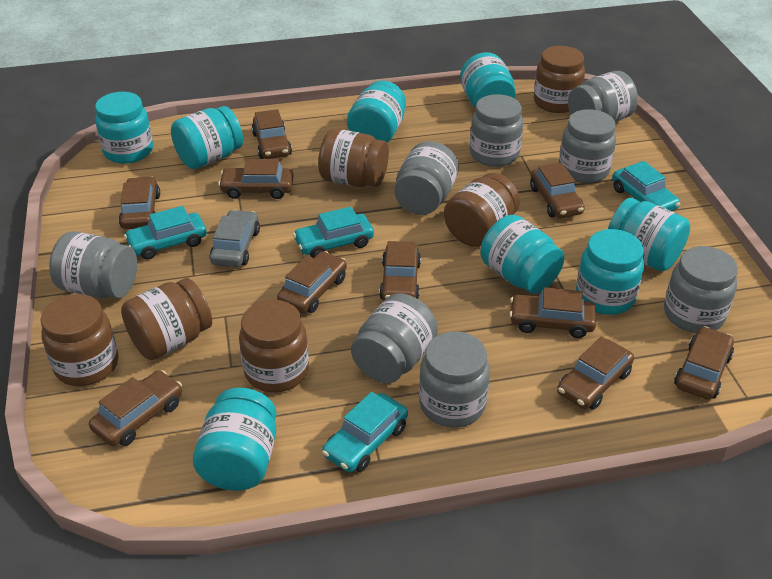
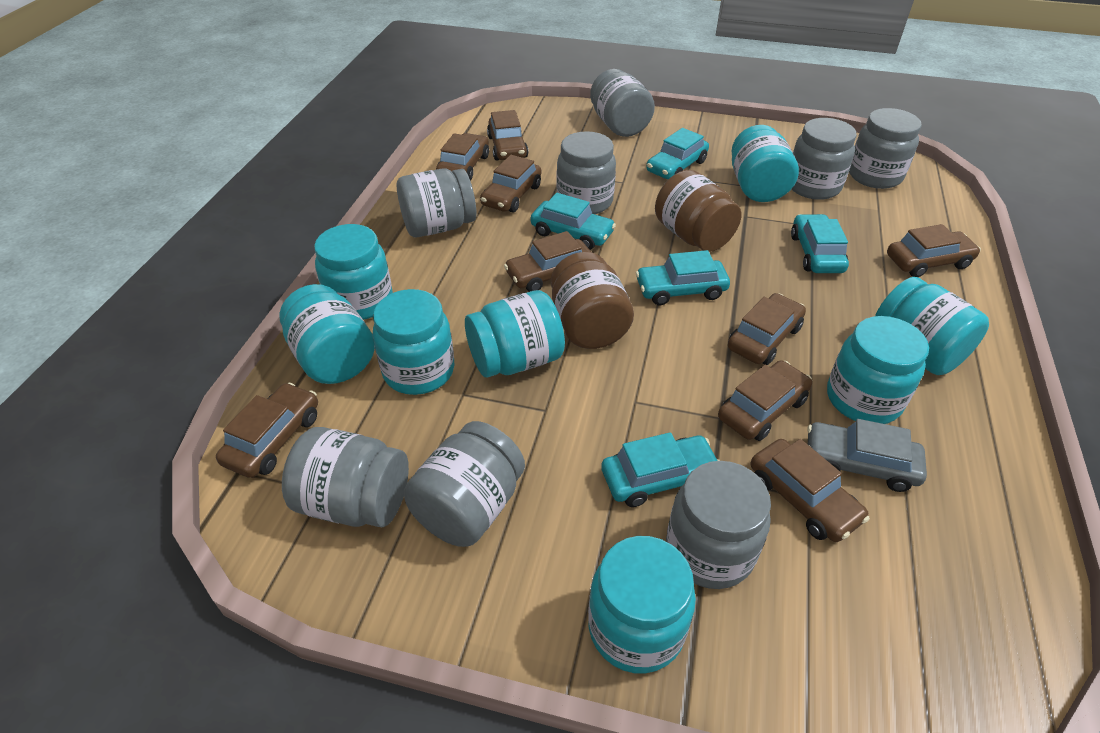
brown car: 10 -> 9
brown jar: 6 -> 2
turquoise car: 4 -> 5

